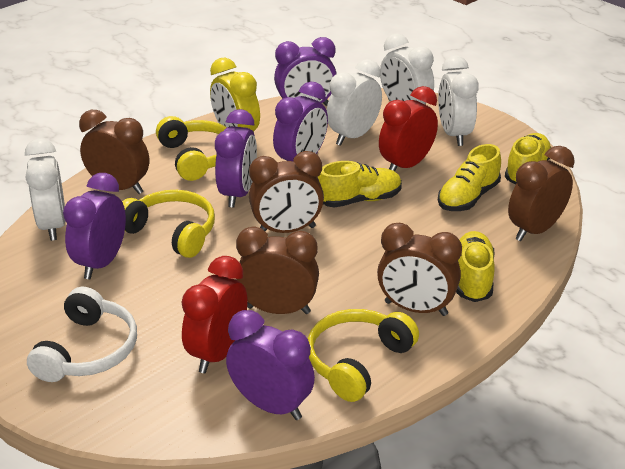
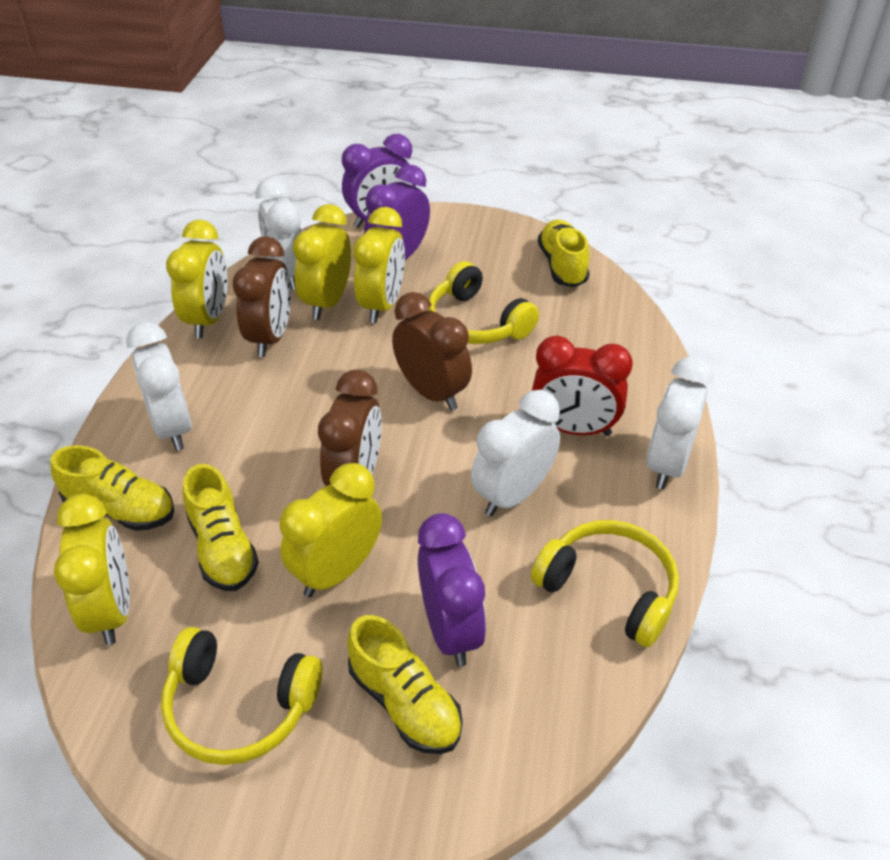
brown clock: 5 -> 3
purple clock: 5 -> 3
red clock: 2 -> 1
white headphones: 1 -> 0
yellow clock: 1 -> 5

